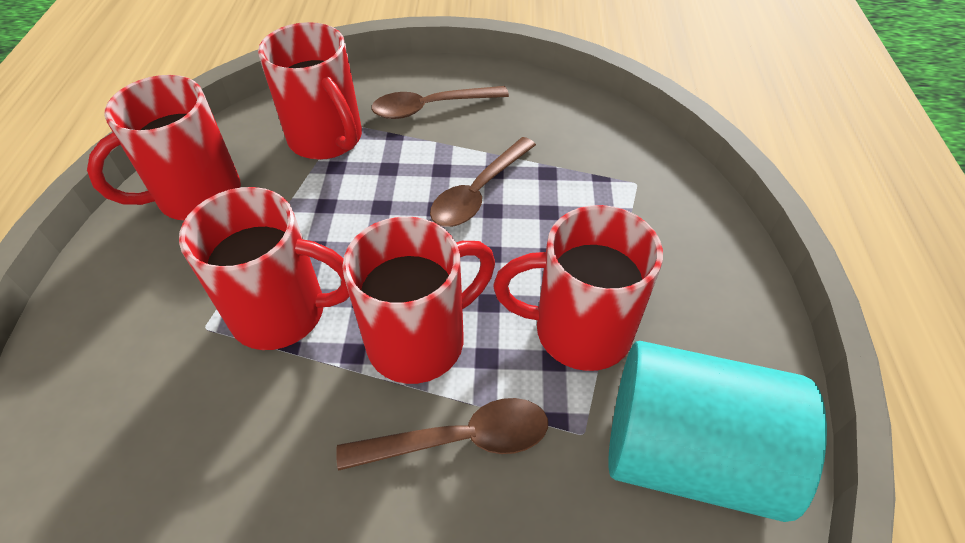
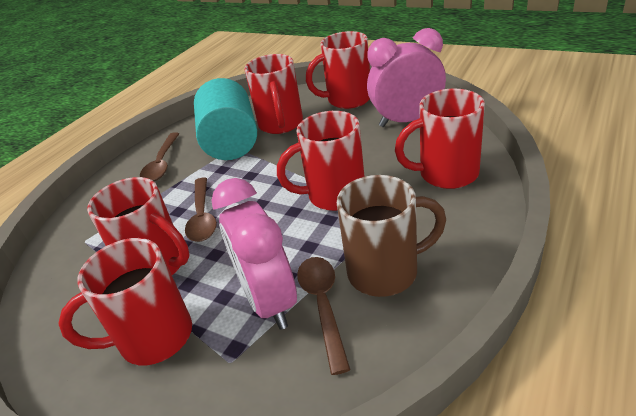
brown mug: 0 -> 1
pink clock: 0 -> 2
red mug: 5 -> 6

